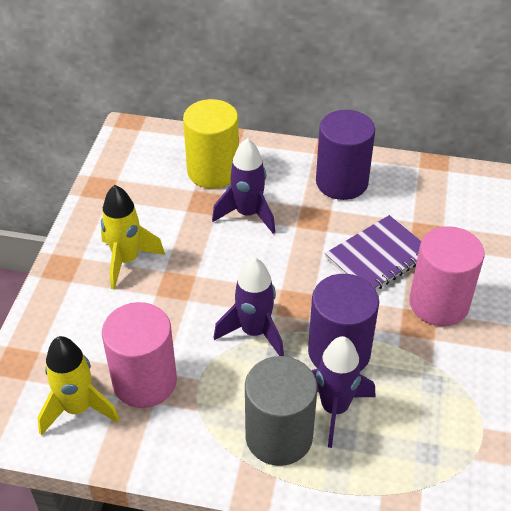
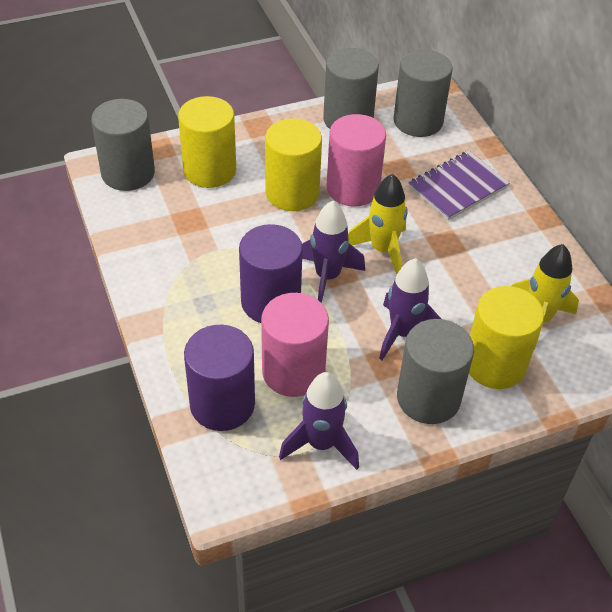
grey cylinder: 1 -> 4
yellow cylinder: 1 -> 3

